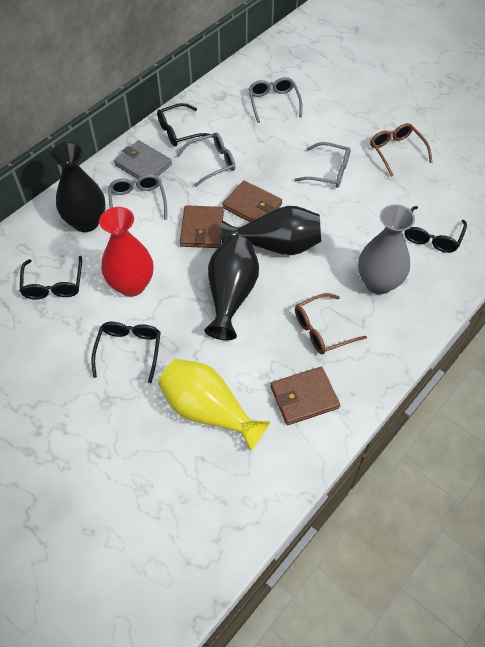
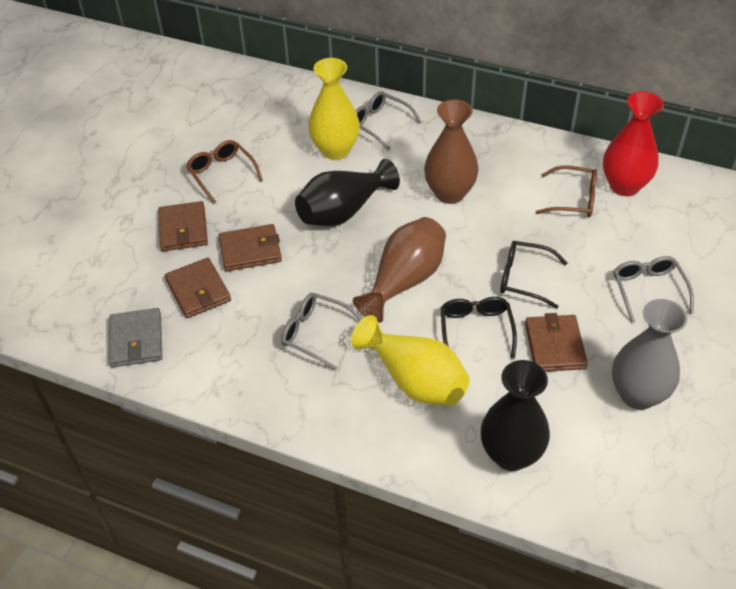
black glasses: 4 -> 2
black vase: 3 -> 2
brown vase: 0 -> 2
brown wallet: 3 -> 4
grey glasses: 4 -> 3
yellow vase: 1 -> 2

